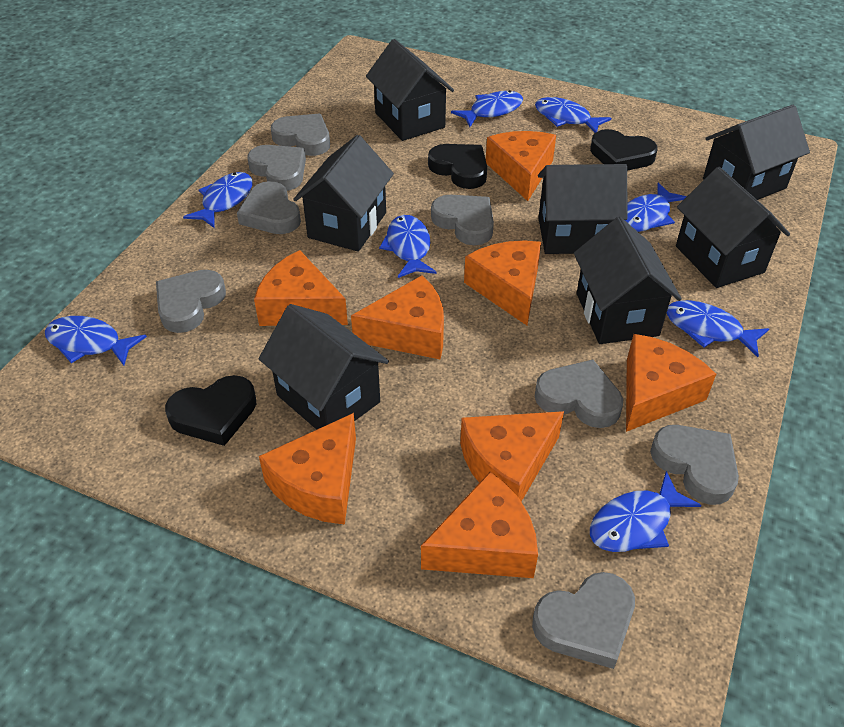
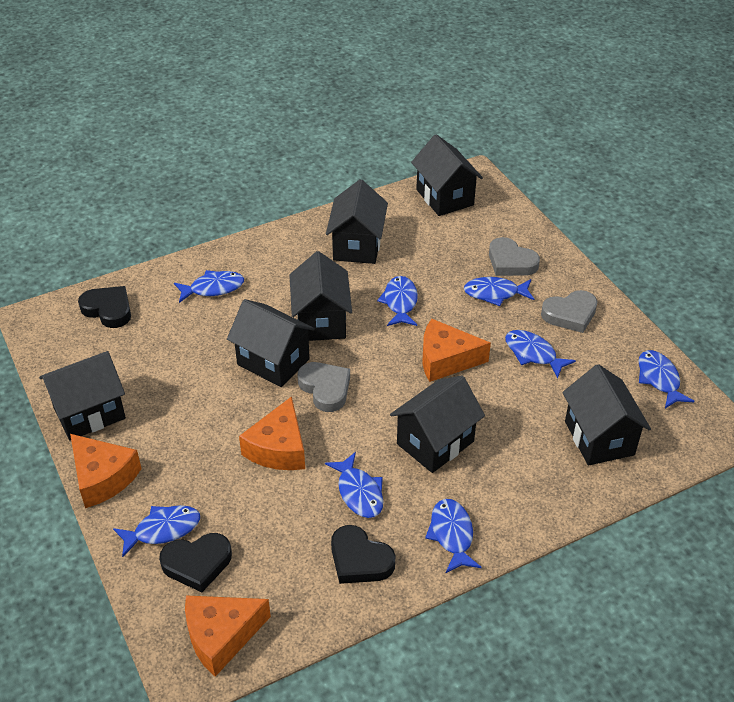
grey heart: 8 -> 3
orange cheese: 8 -> 4

